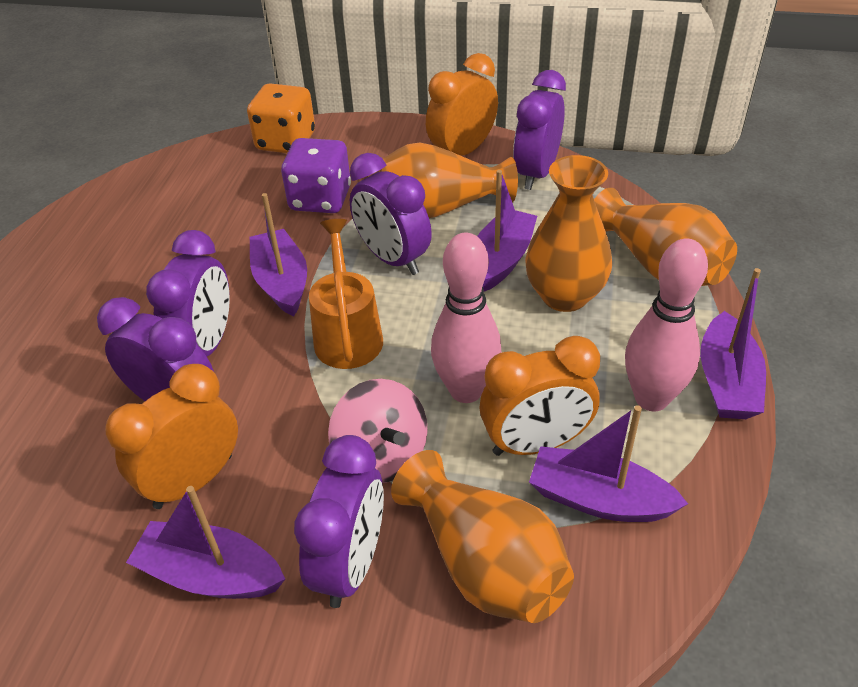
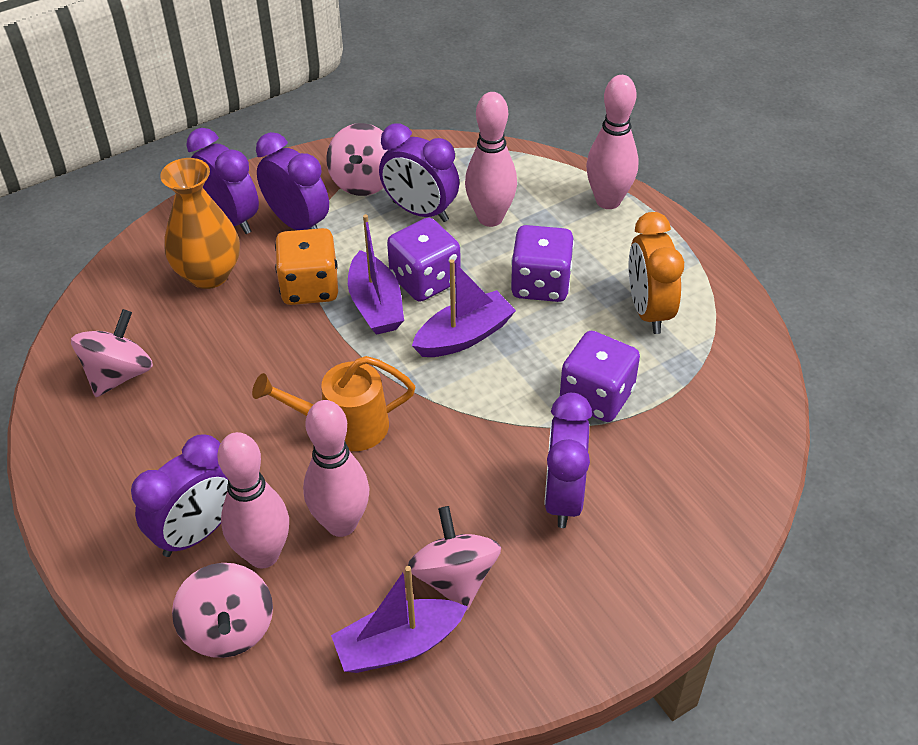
orange clock: 3 -> 1
orange vase: 4 -> 1
pink bowling pin: 2 -> 4
pink spinning top: 1 -> 4
purple boat: 5 -> 3
purple dice: 1 -> 3

